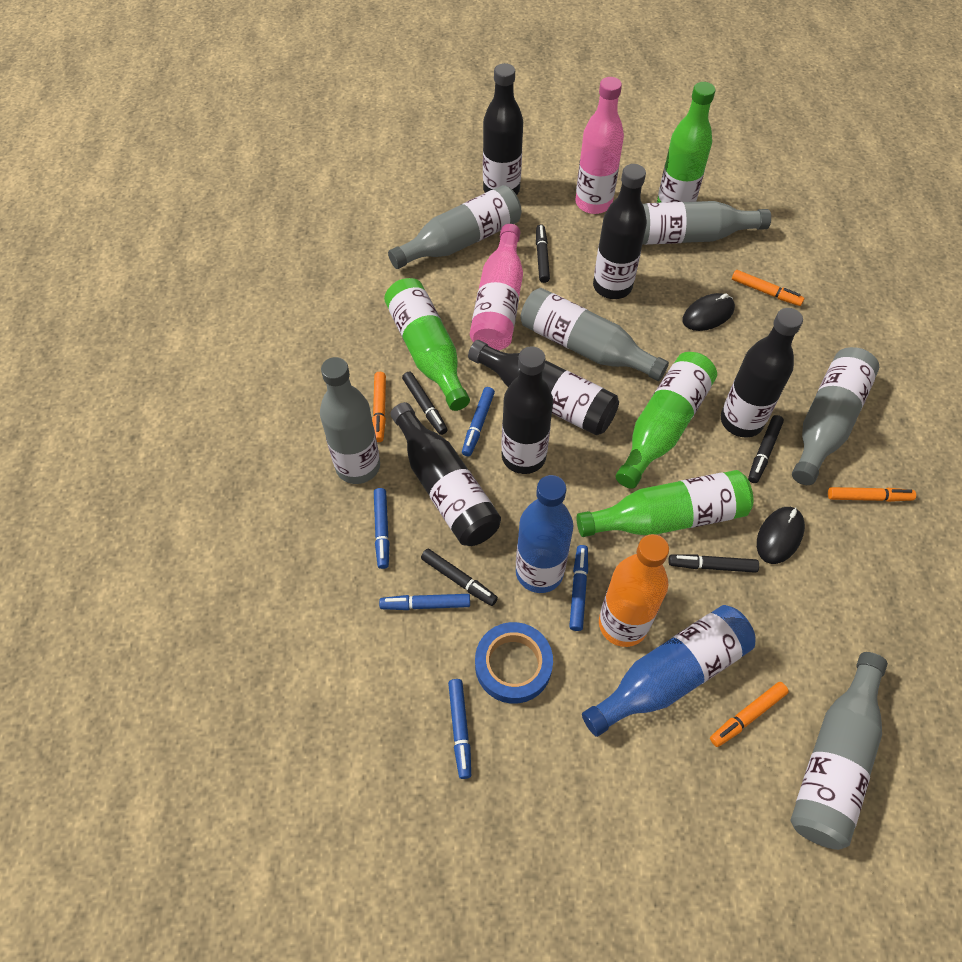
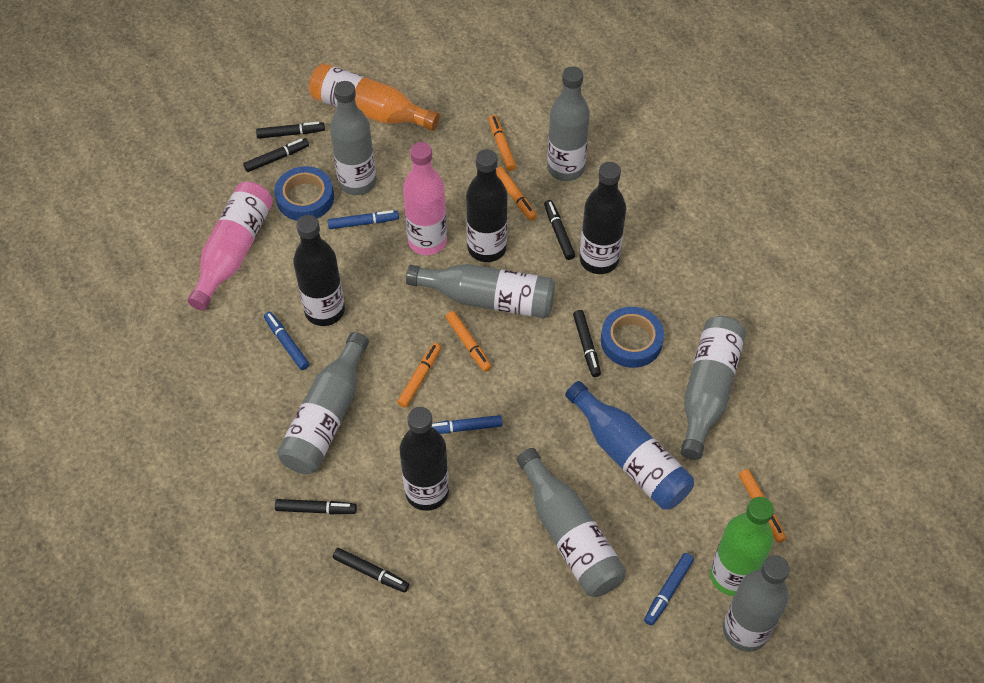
black bottle: 6 -> 4
black marker: 5 -> 6
black mouse: 2 -> 0
blue bottle: 2 -> 1
blue marker: 5 -> 4
blue tape: 1 -> 2
green bottle: 4 -> 1
grey bottle: 6 -> 7
orange marker: 4 -> 5

